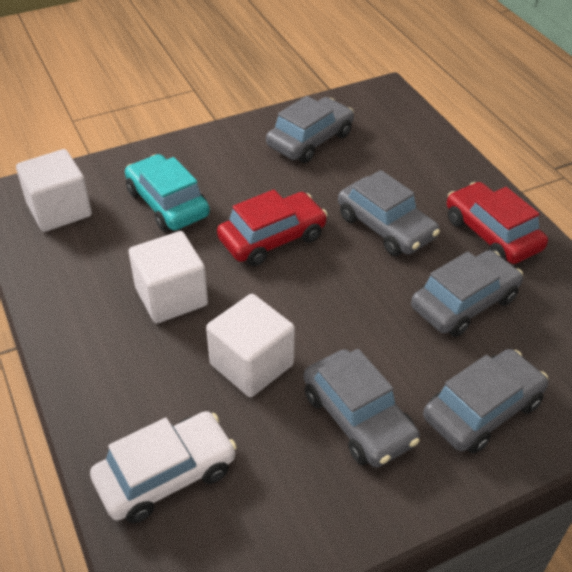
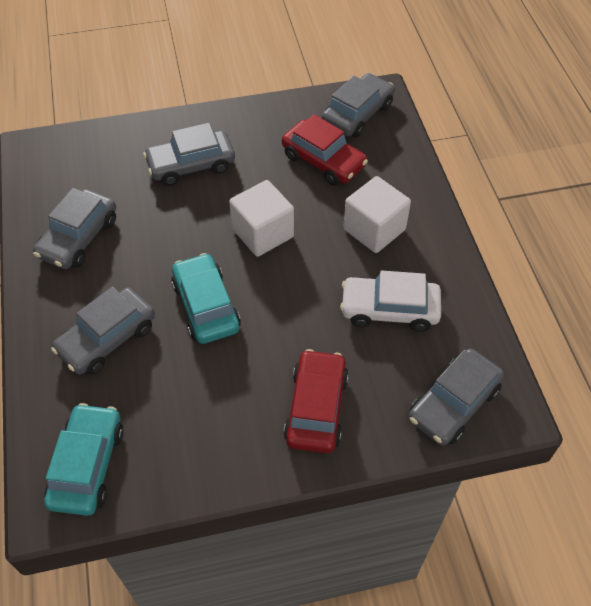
turquoise car: 1 -> 2
white cube: 3 -> 2

